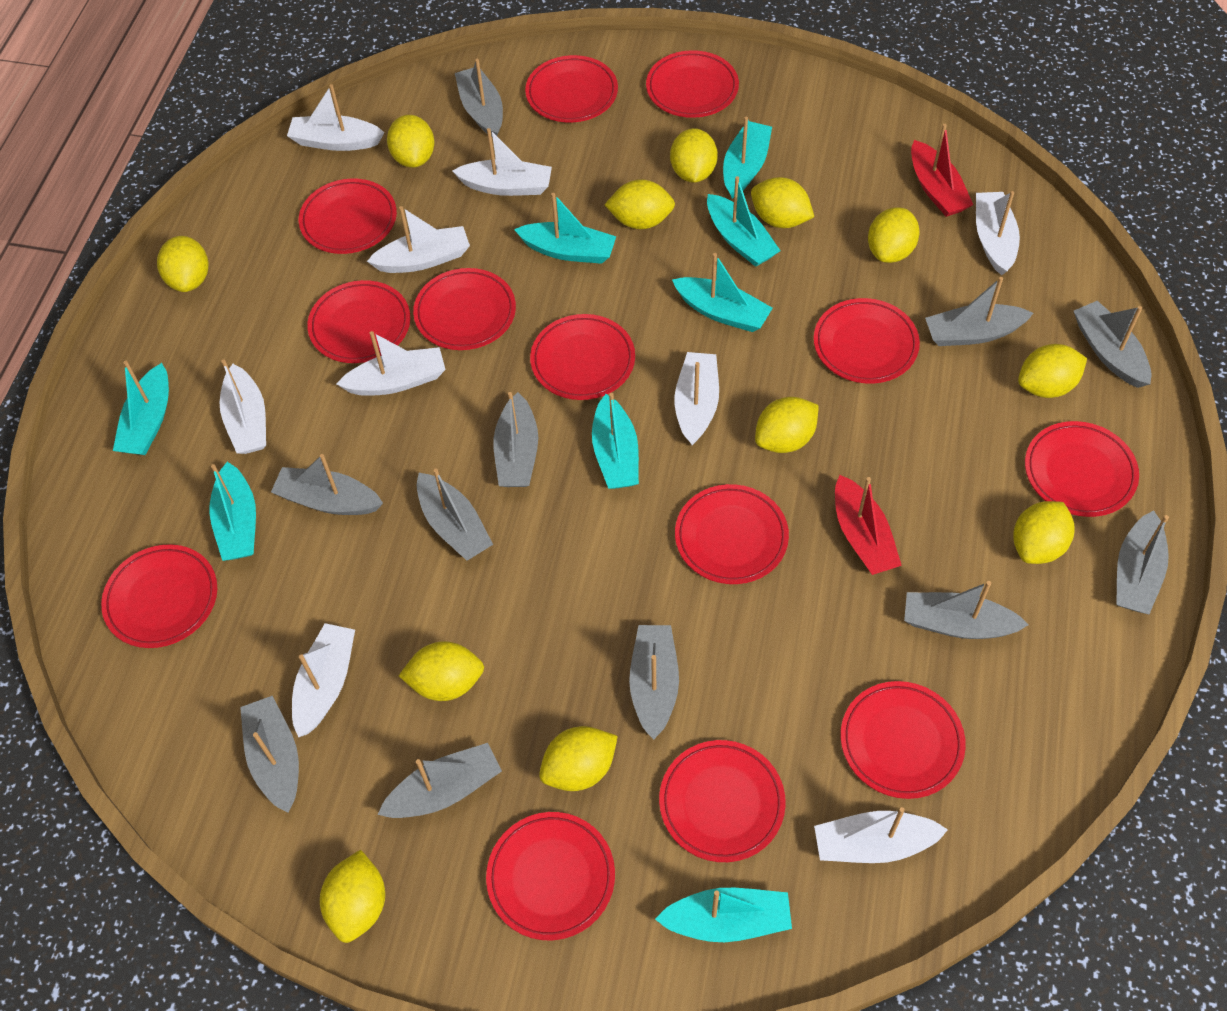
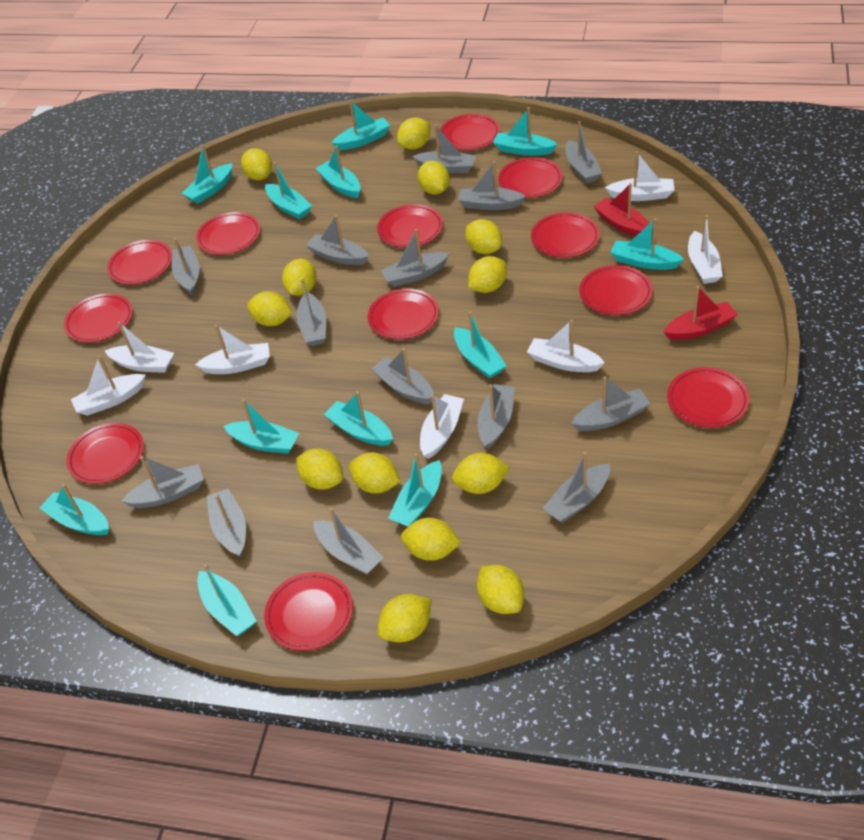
grey boat: 11 -> 14
red plate: 13 -> 12
turquoise boat: 8 -> 12
white boat: 9 -> 7
yellow lemon: 12 -> 13

